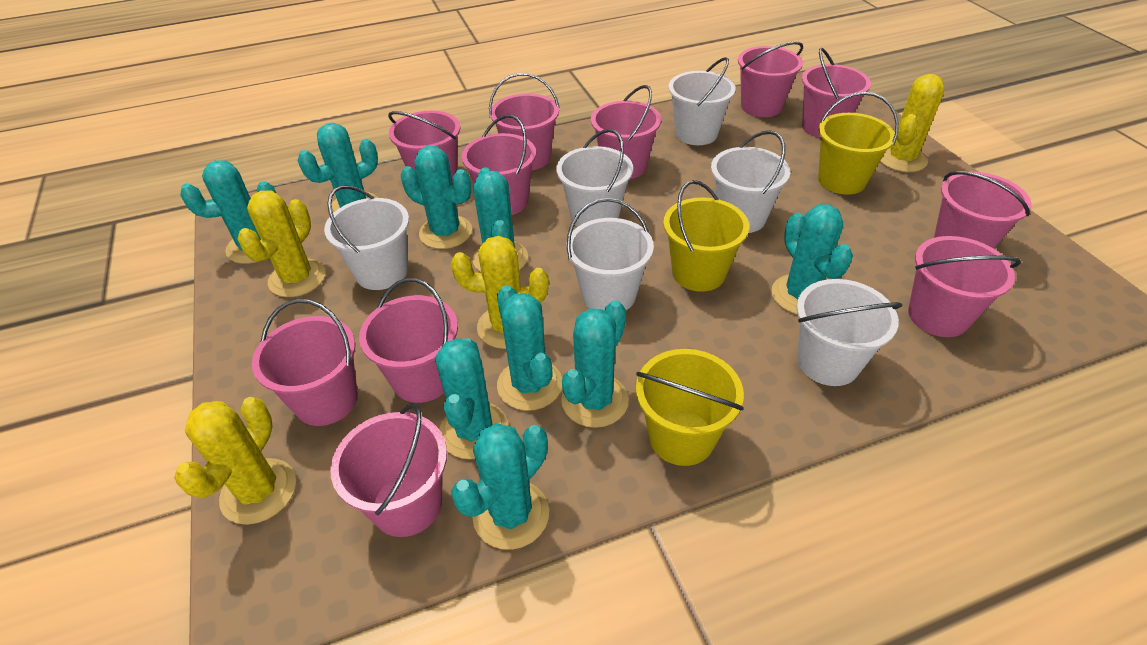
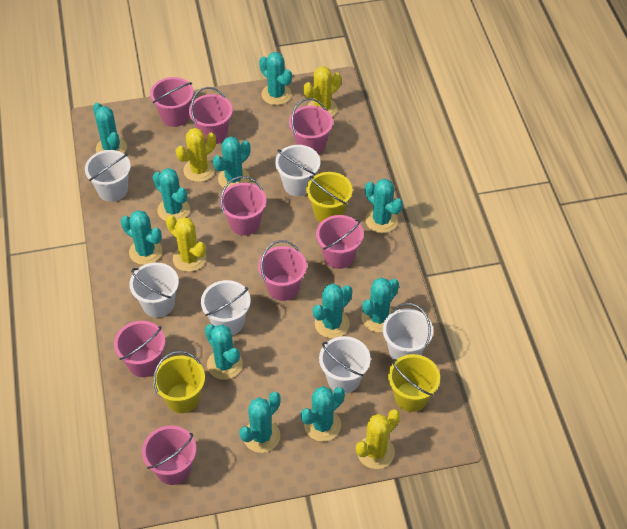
pink bucket: 11 -> 8
turquoise cactus: 9 -> 11

